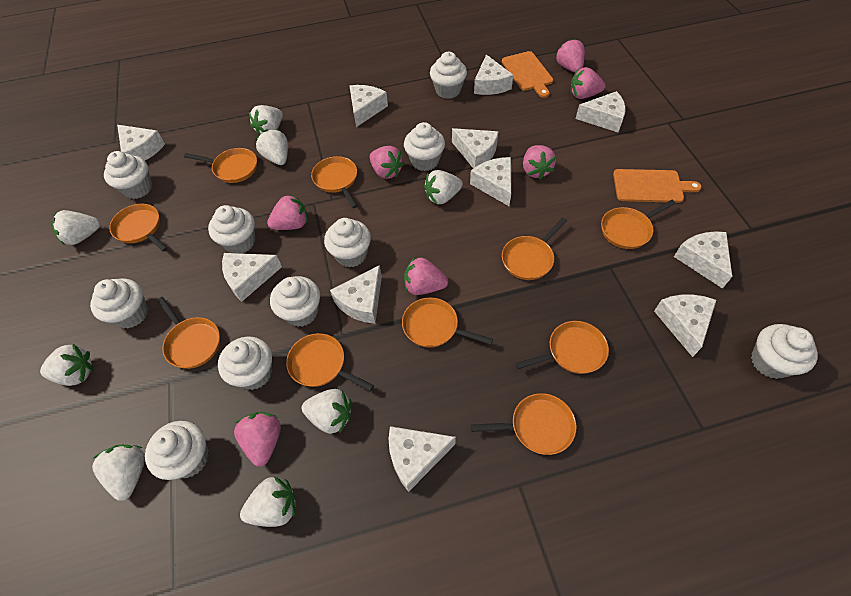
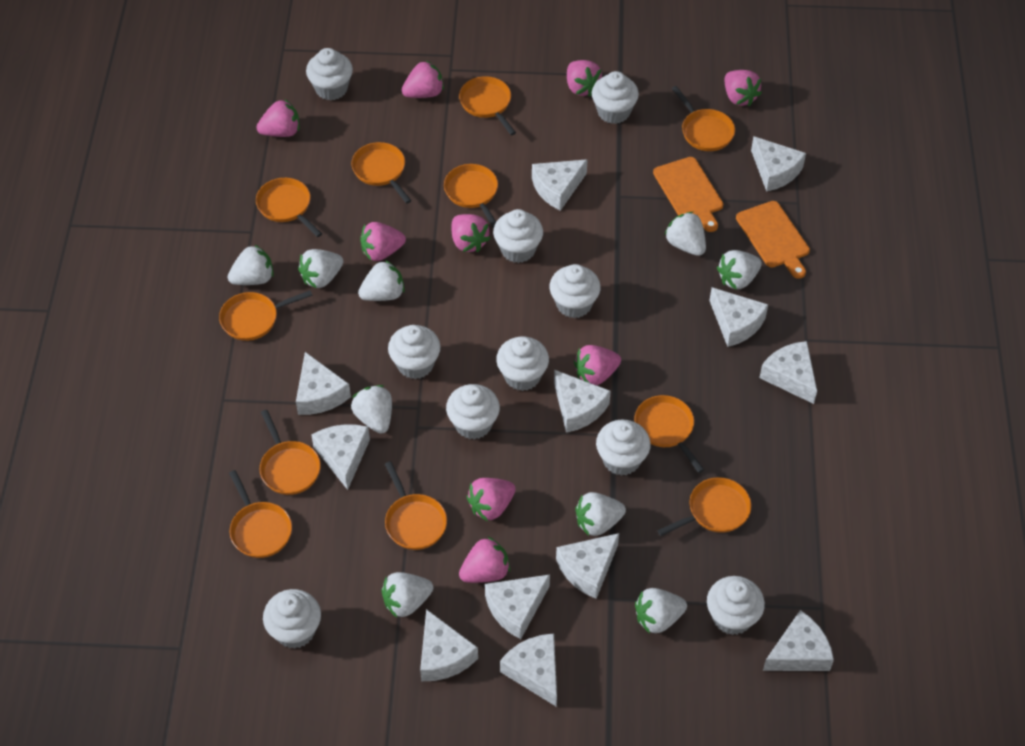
orange pan: 10 -> 11
pink strawberry: 7 -> 9
white cheese: 11 -> 12
white strawberry: 8 -> 9

